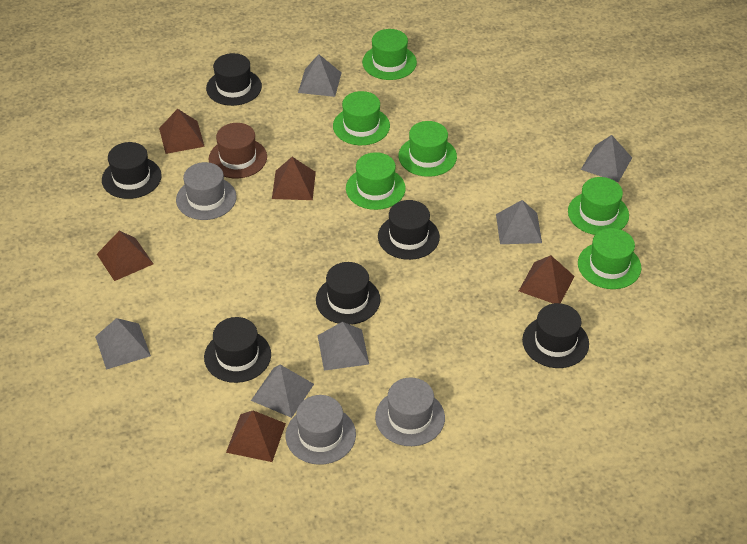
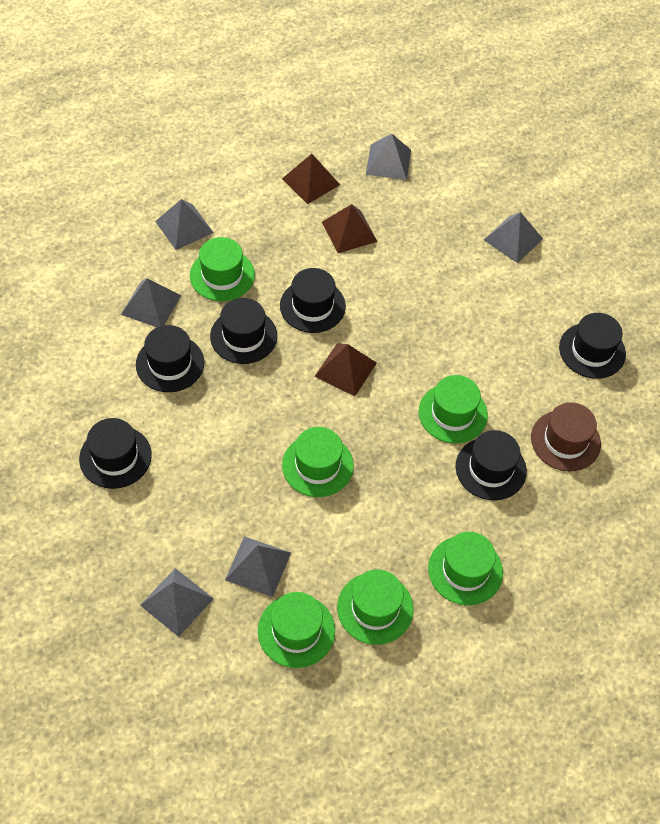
brown pyramid: 5 -> 3
grey hat: 3 -> 0

